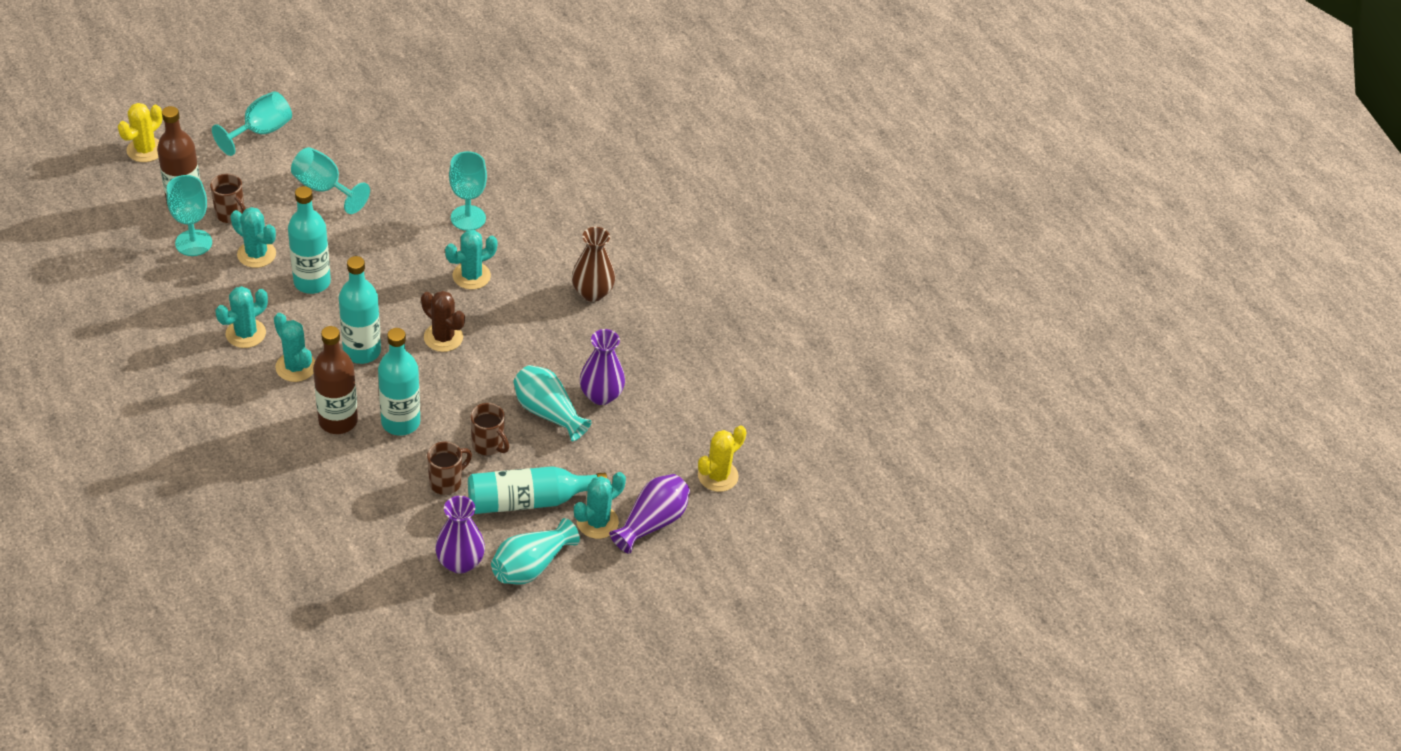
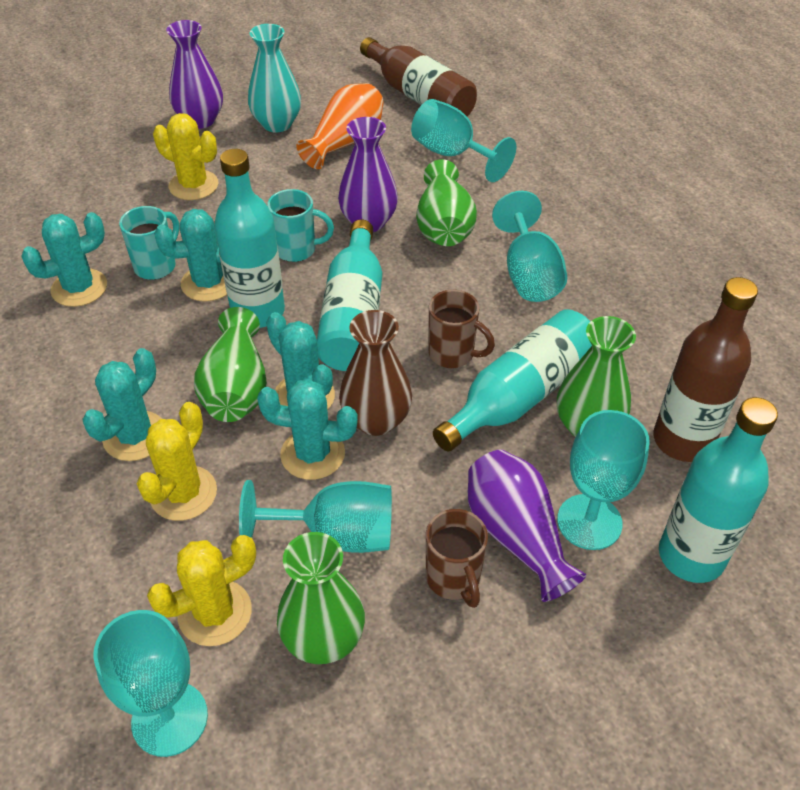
brown cactus: 1 -> 0
brown mug: 3 -> 2
green vase: 0 -> 4
orange vase: 0 -> 1
turquoise goblet: 4 -> 5
turquoise mug: 0 -> 2
turquoise vase: 2 -> 1
yellow cactus: 2 -> 3

